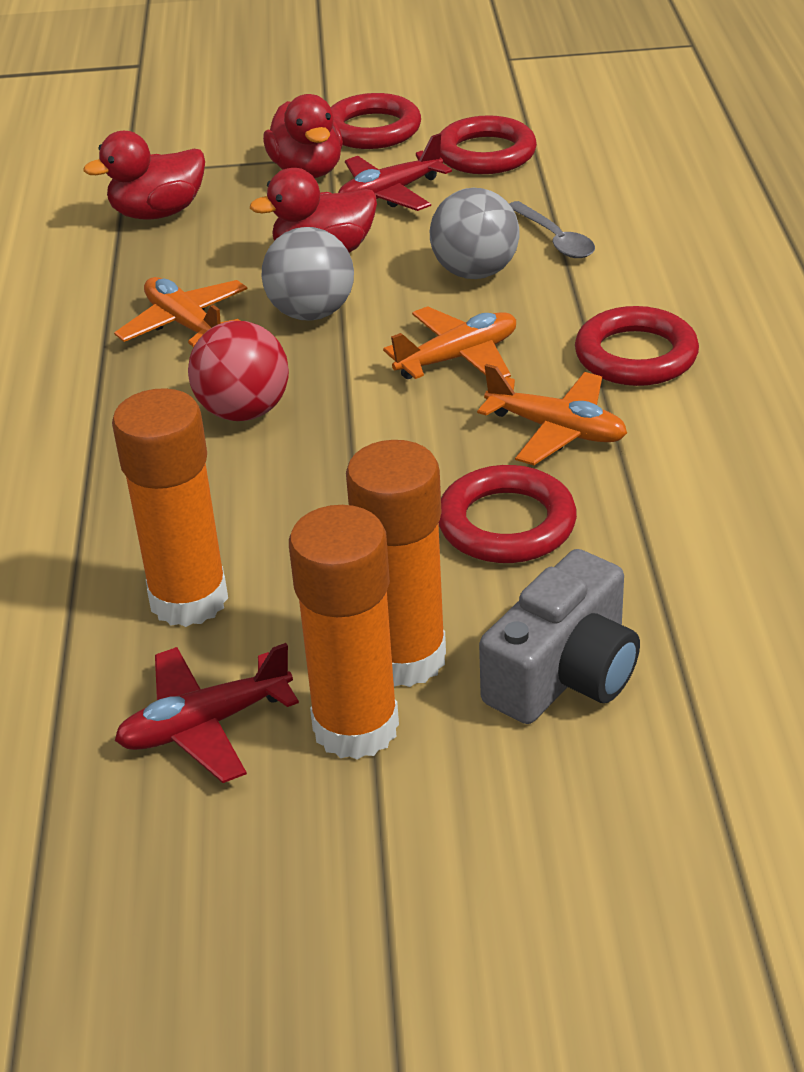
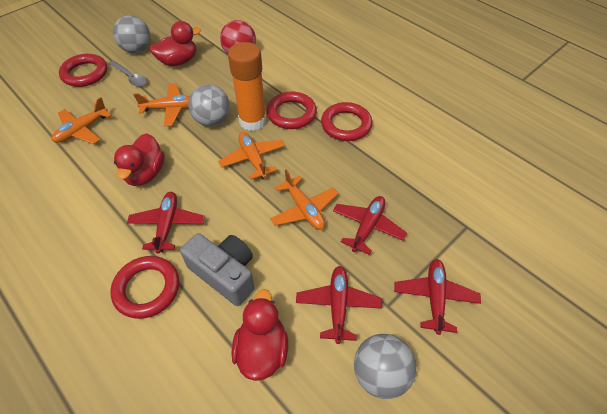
grey ball: 2 -> 3
orange glue stick: 3 -> 1
orange plane: 3 -> 4
red plane: 2 -> 4

